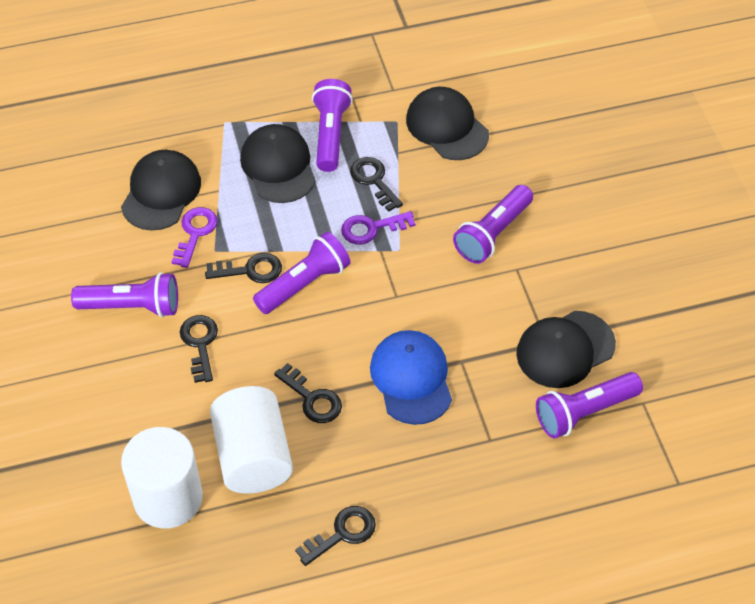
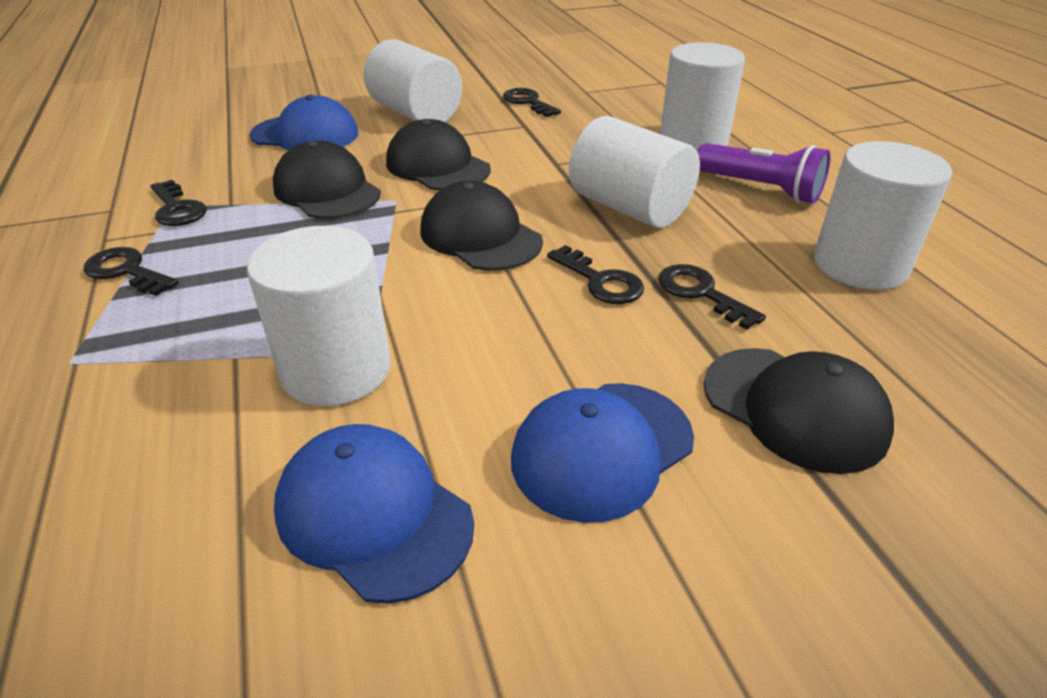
blue cap: 1 -> 3
purple flashlight: 5 -> 1
purple key: 2 -> 0
white cylinder: 2 -> 5

